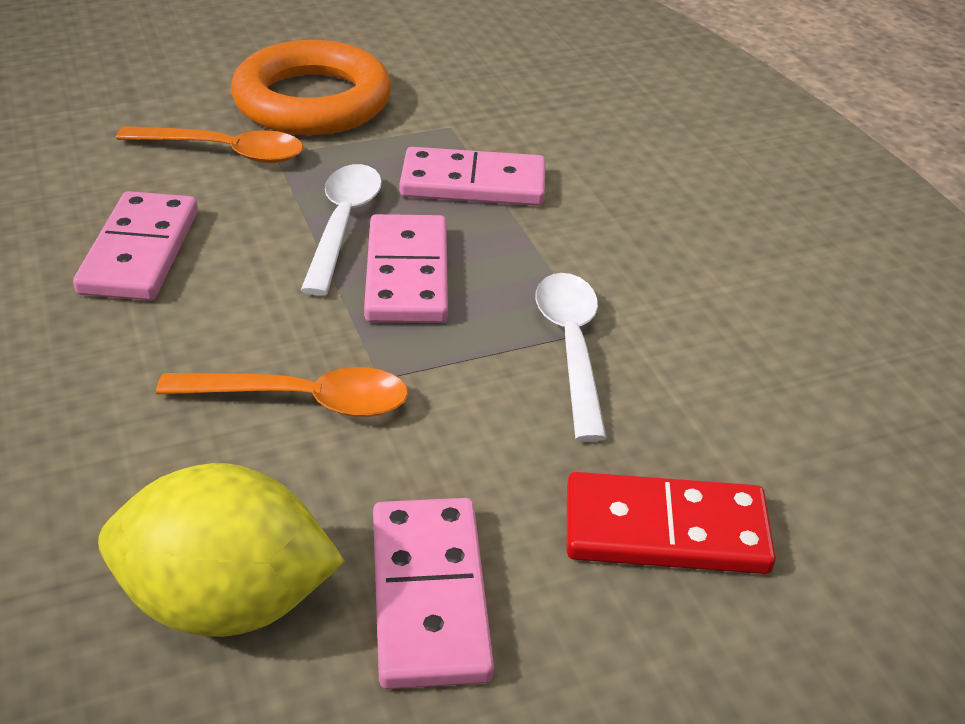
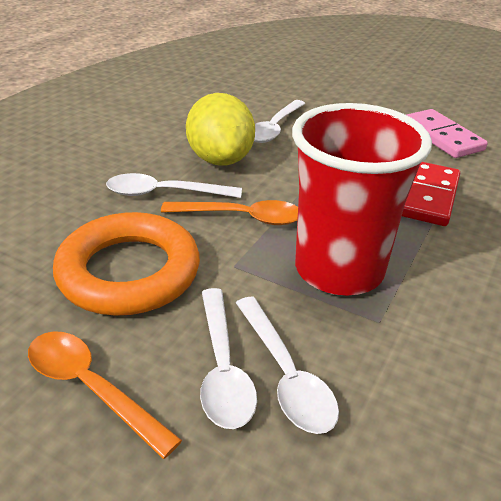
pink domino: 4 -> 1
red cup: 0 -> 1
white spoon: 2 -> 4

